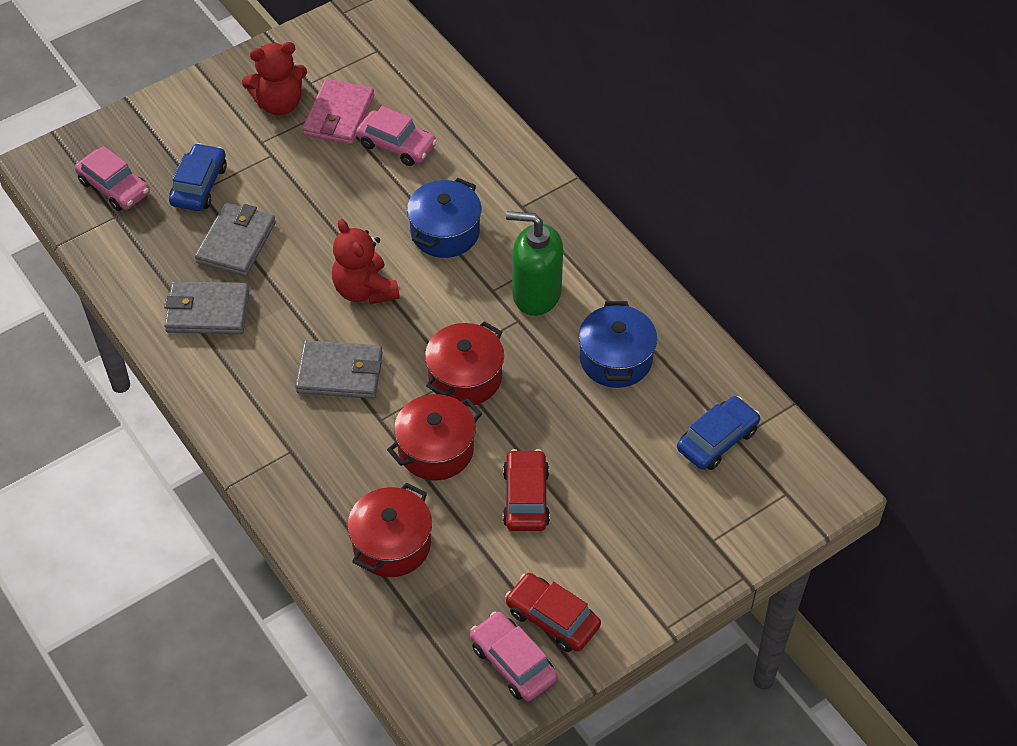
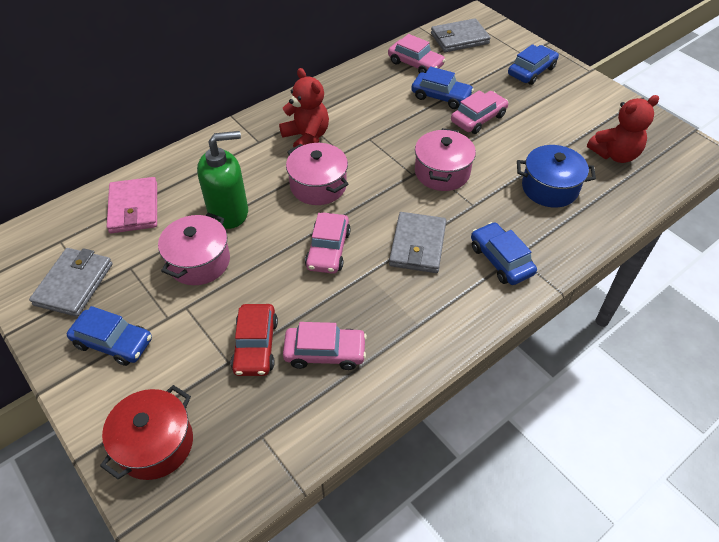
blue car: 2 -> 4
blue pot: 2 -> 1
pink car: 3 -> 4
pink pot: 0 -> 3
red car: 2 -> 1
red pot: 3 -> 1

